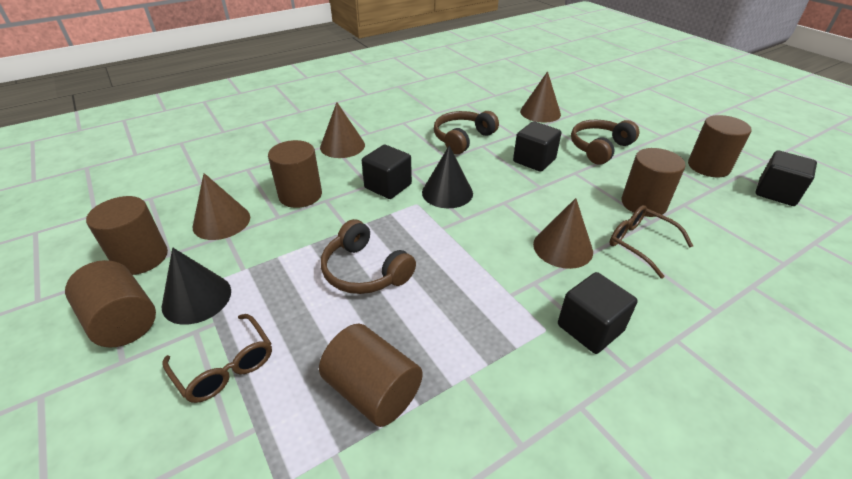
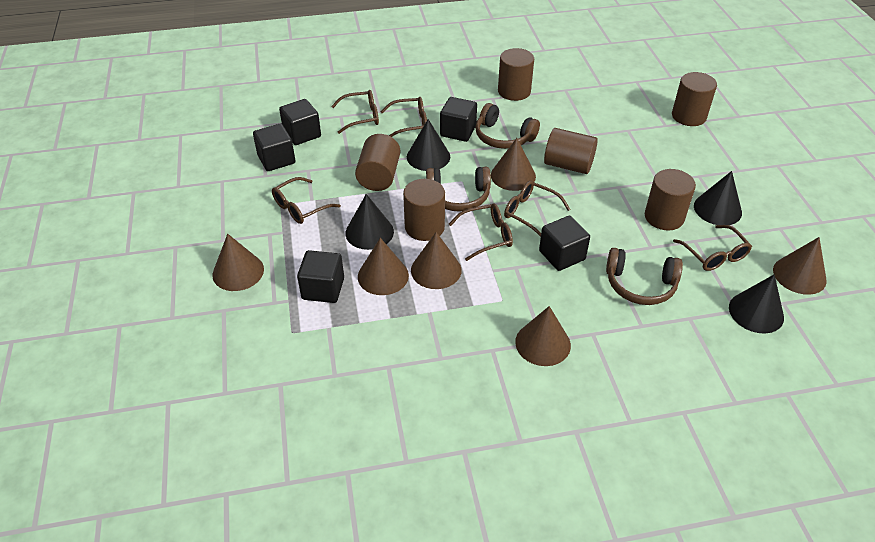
black cone: 2 -> 4
black cube: 4 -> 5
brown cone: 4 -> 6
brown glasses: 2 -> 6

